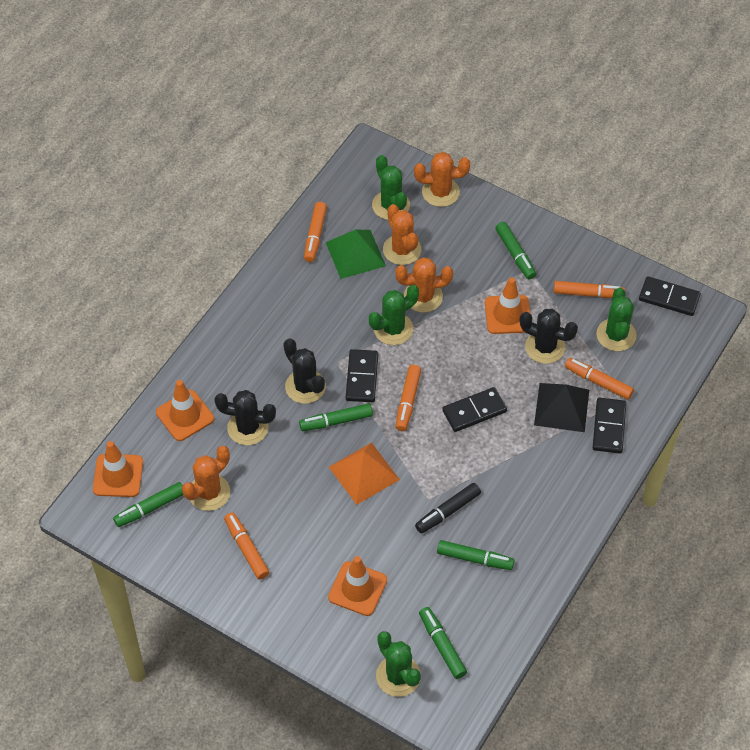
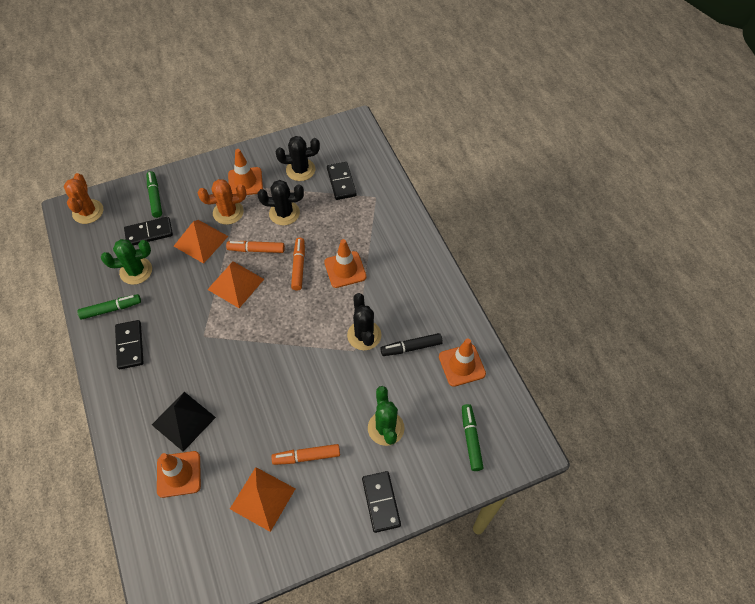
green cactus: 4 -> 2
green marker: 5 -> 3
green pyramid: 1 -> 0
orange cactus: 4 -> 2
orange marker: 5 -> 3
orange pyramid: 1 -> 3

